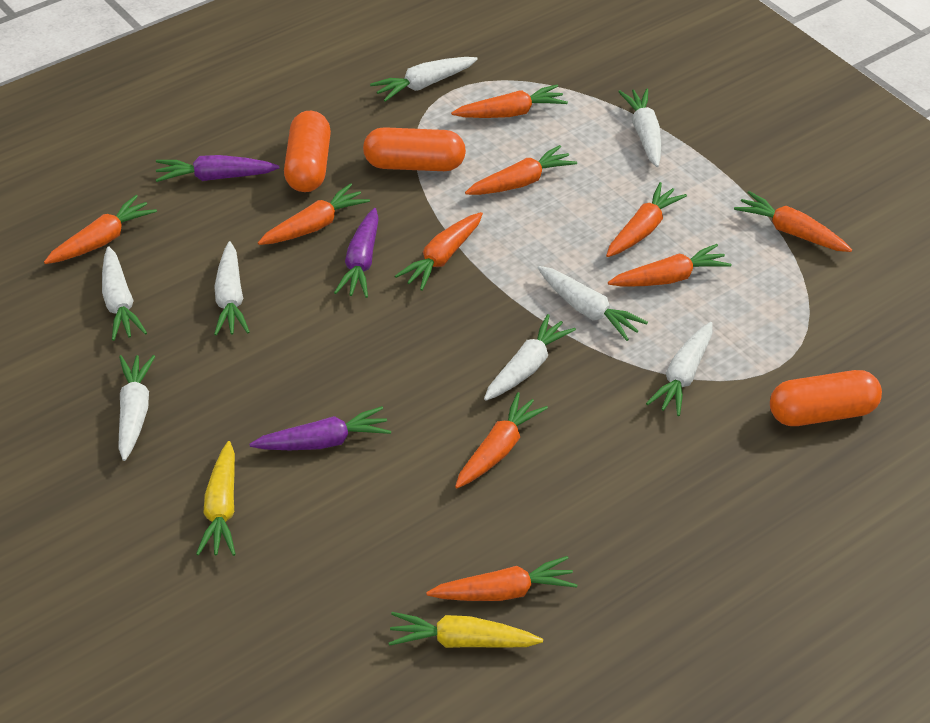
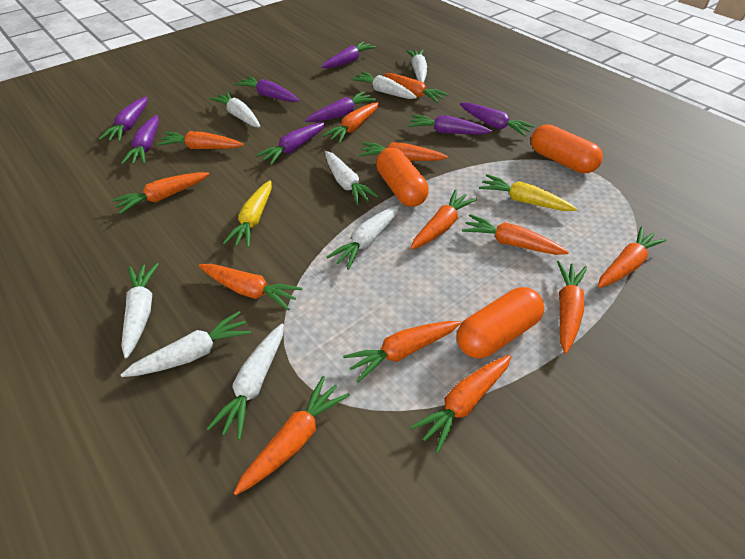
orange carrot: 10 -> 13
purple carrot: 3 -> 8

